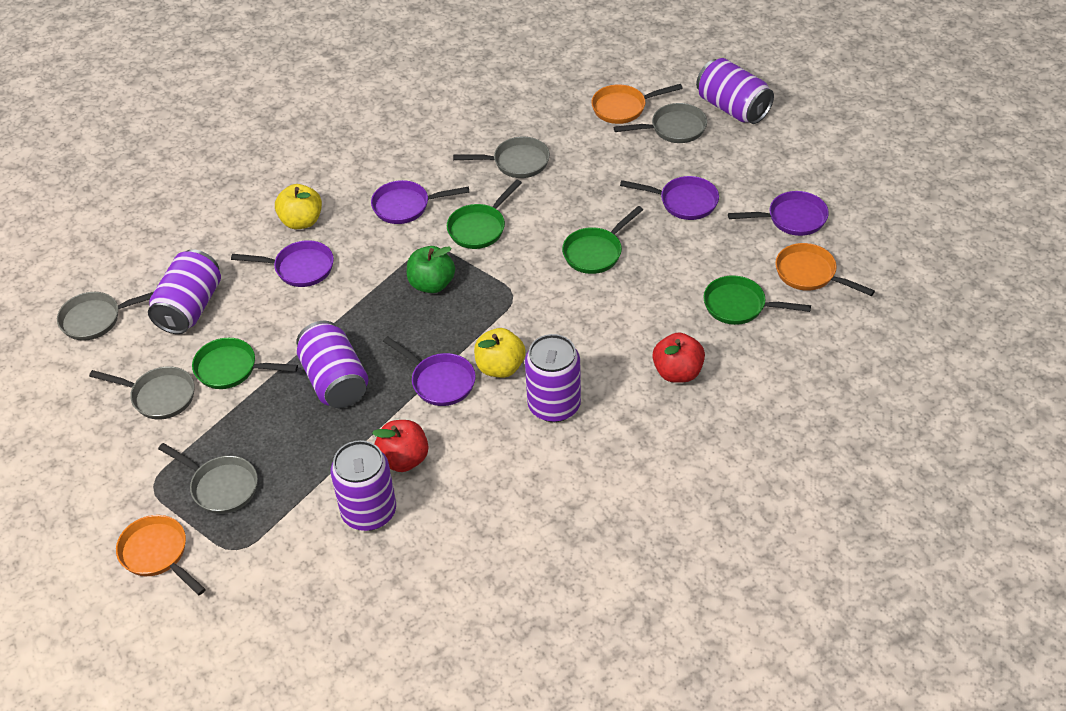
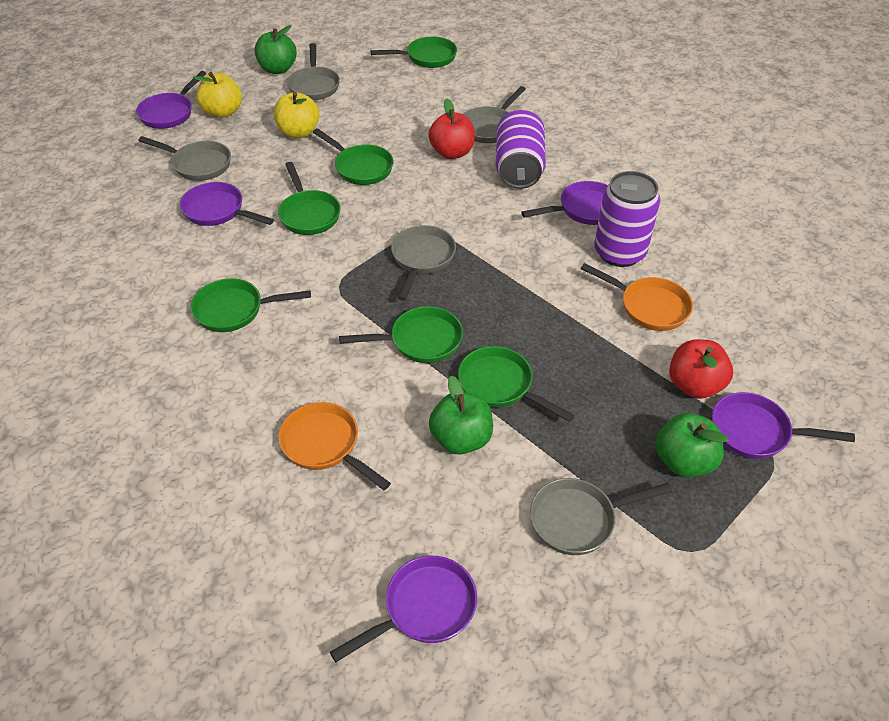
green apple: 1 -> 3
green pan: 4 -> 6
orange pan: 3 -> 2
purple can: 5 -> 2

